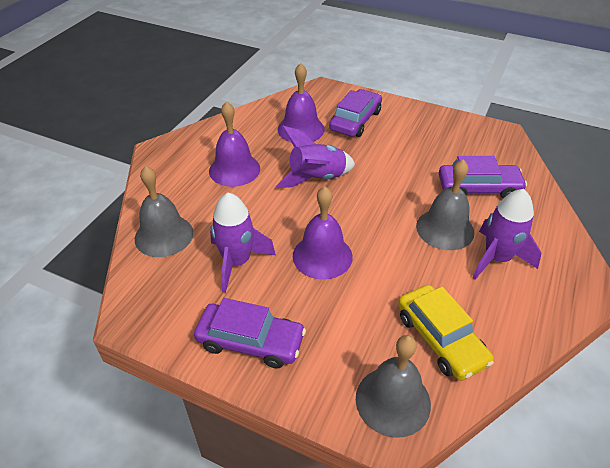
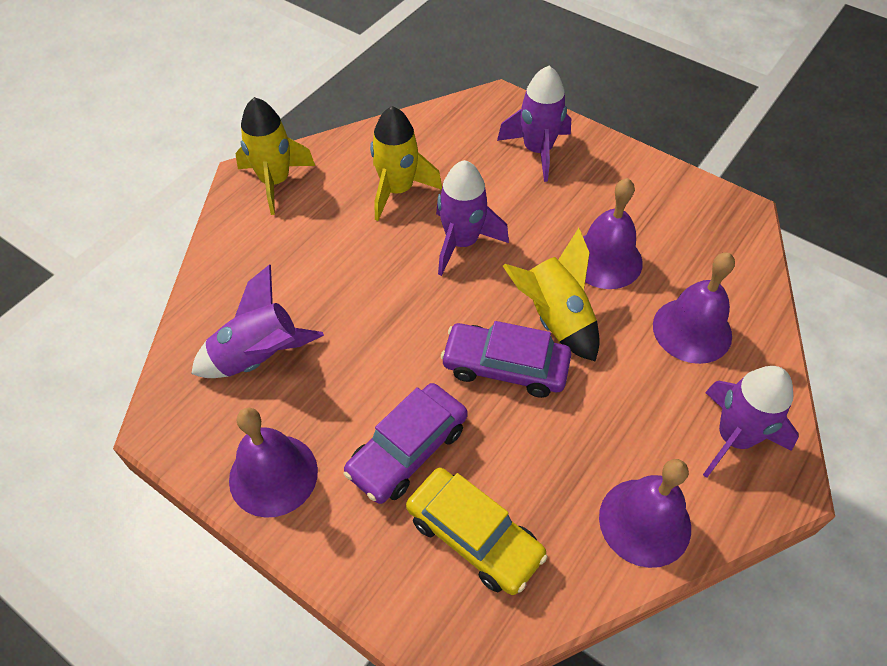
grey bell: 3 -> 0
purple bell: 3 -> 4
purple car: 3 -> 2
purple rocket: 3 -> 4
yellow rocket: 0 -> 3

